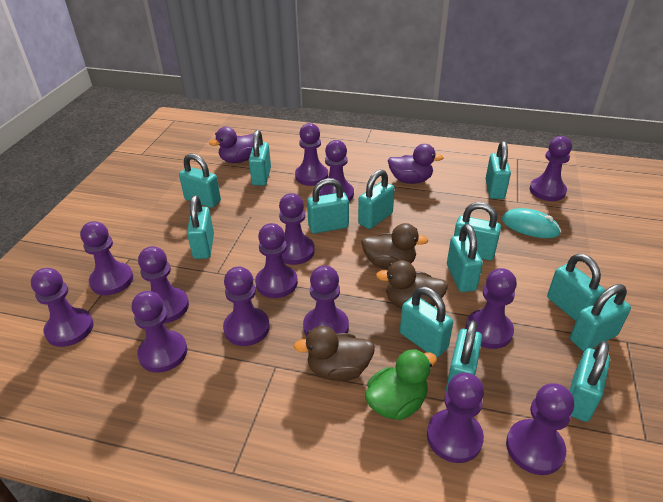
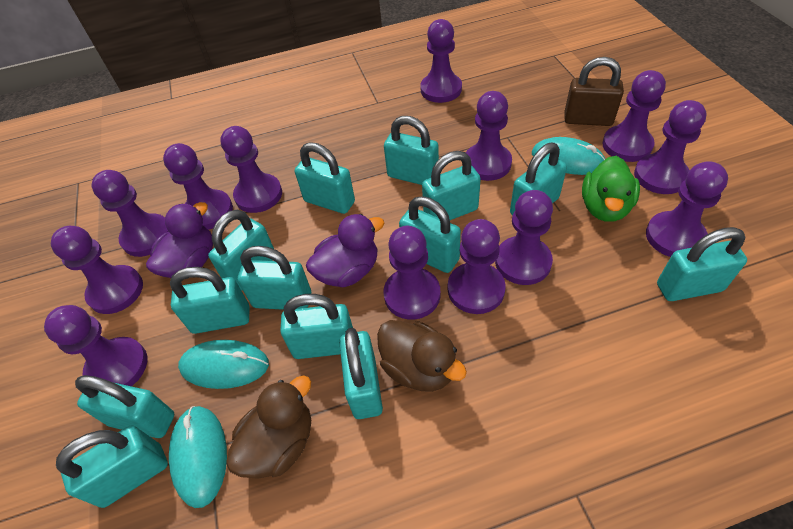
brown duck: 3 -> 2
brown padlock: 0 -> 1
purple pawn: 14 -> 13
turquoise mouse: 1 -> 3

